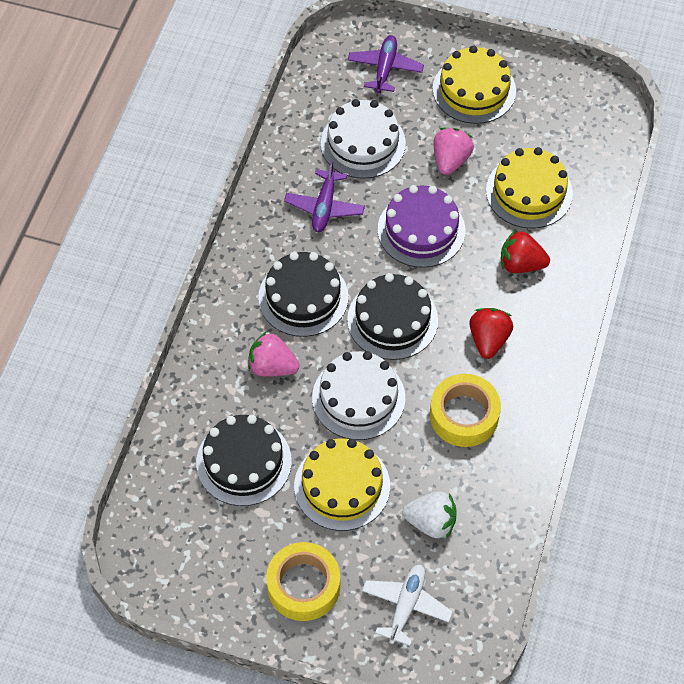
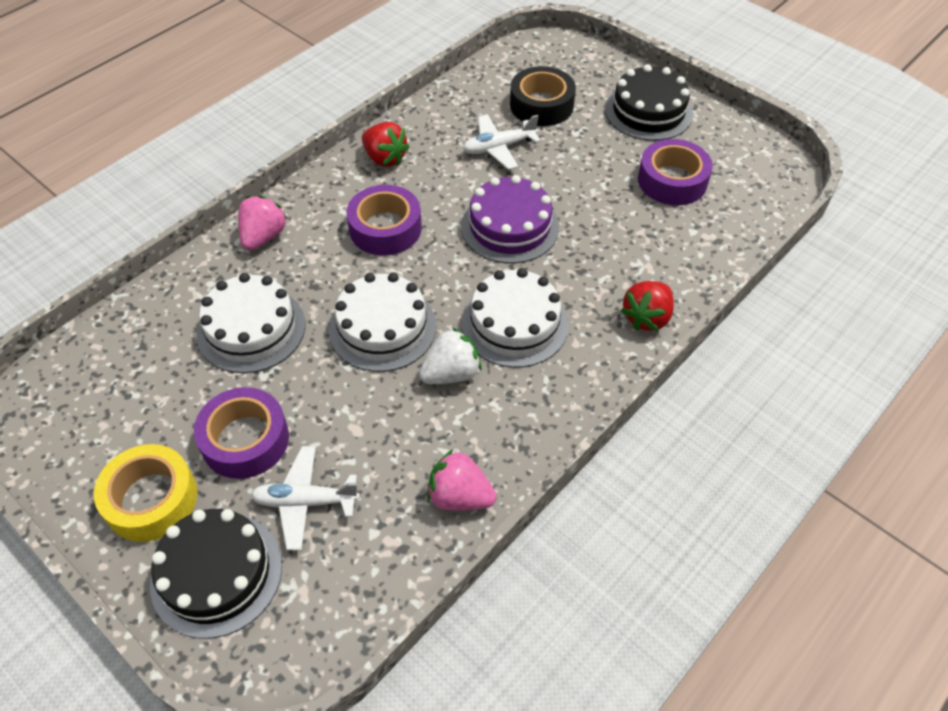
black cake: 3 -> 2
black tape: 0 -> 1
purple plane: 2 -> 0
purple tape: 0 -> 3
white cake: 2 -> 3
white plane: 1 -> 2
yellow cake: 3 -> 0
yellow tape: 2 -> 1

